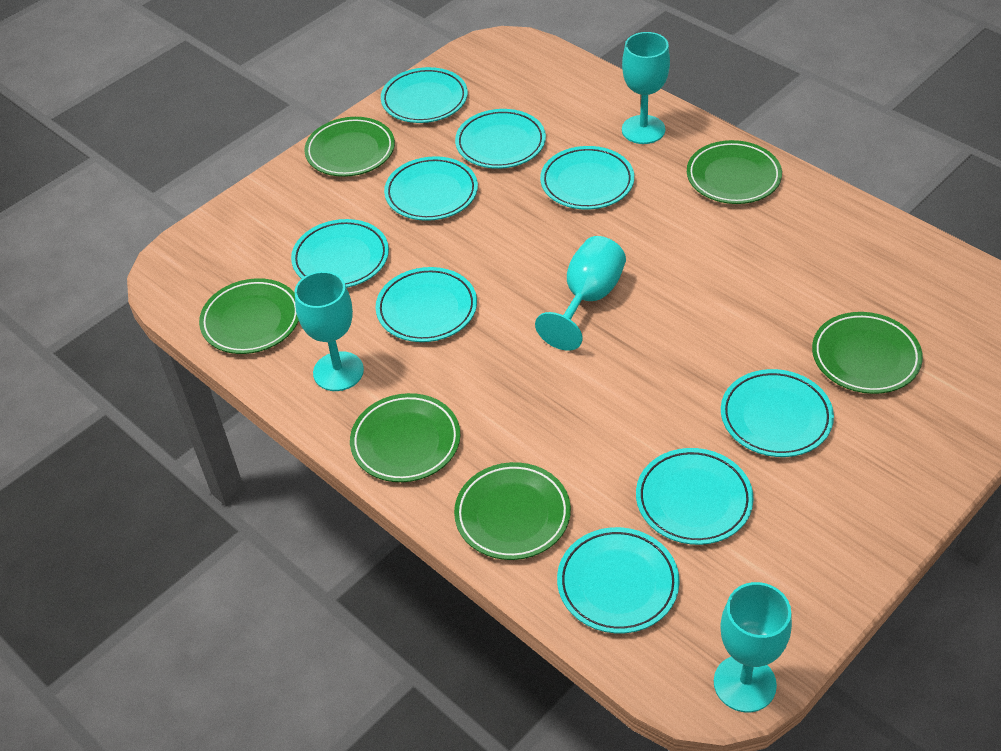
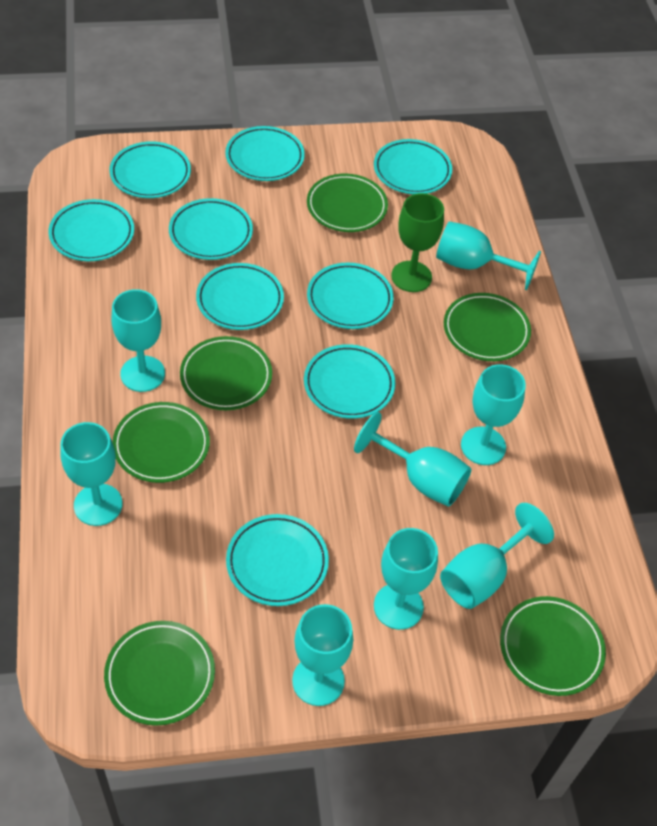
green goblet: 0 -> 1
turquoise goblet: 4 -> 8

